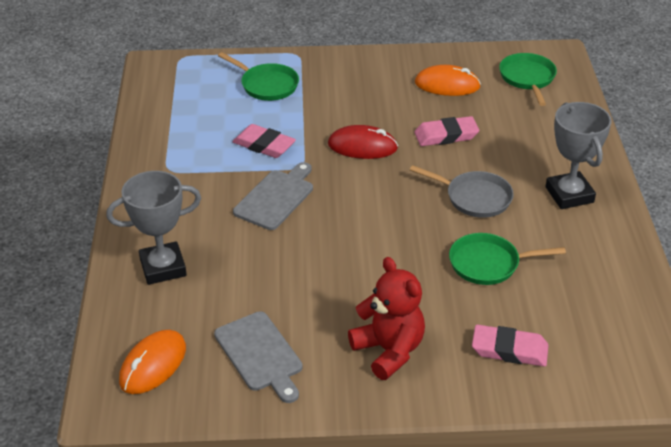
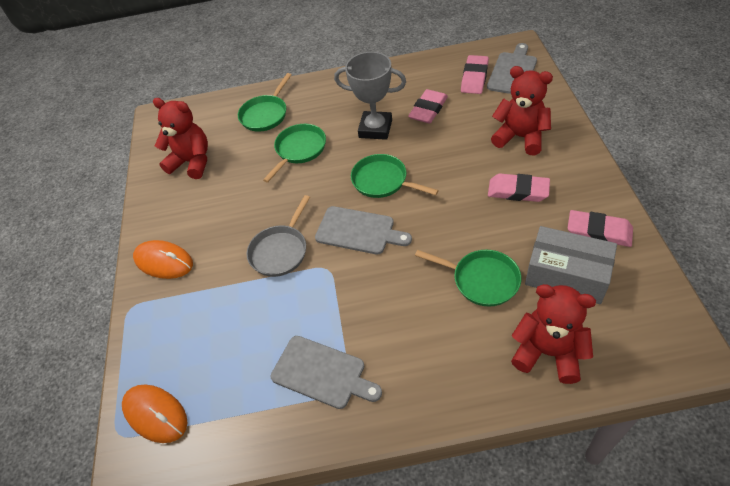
green pan: 3 -> 4
grey box: 0 -> 1
grey cutting board: 2 -> 3
grey trophy: 2 -> 1
pink eraser: 3 -> 4
red mouse: 1 -> 0
red teddy bear: 1 -> 3

